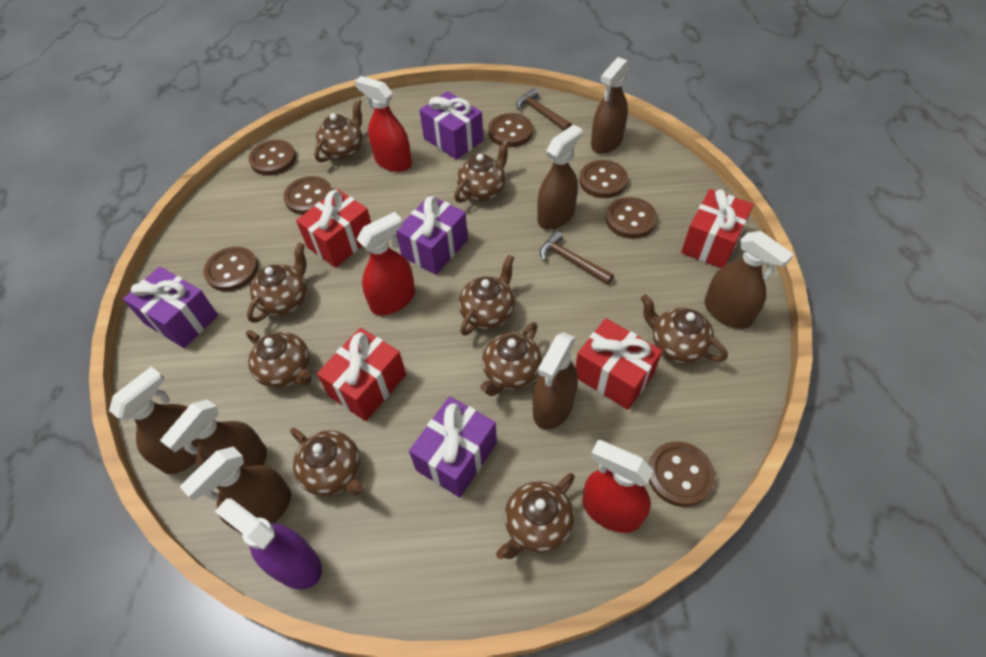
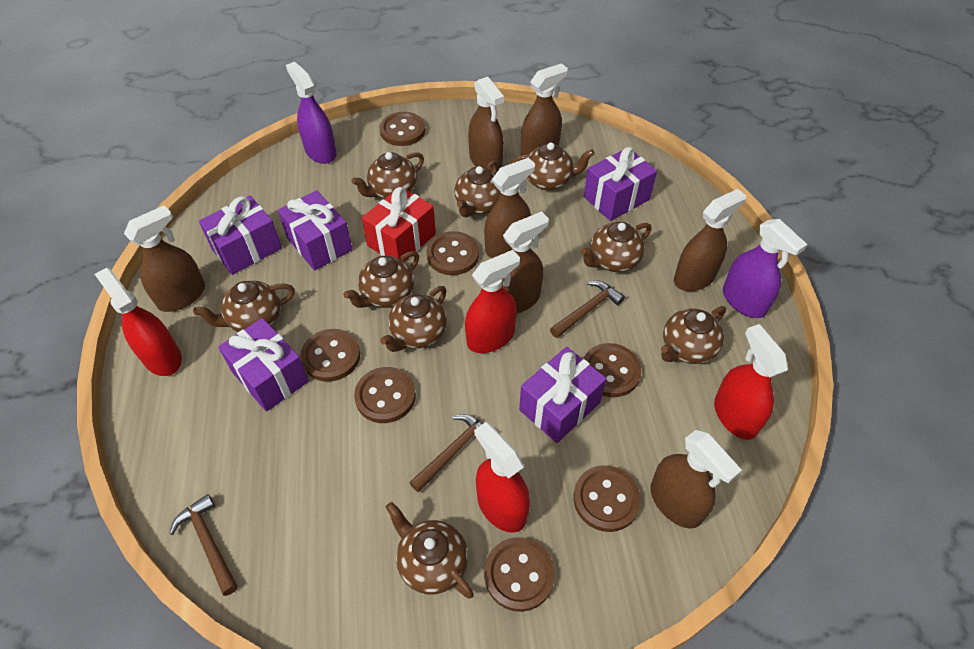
brown hammer: 2 -> 3
purple gift: 4 -> 5
purple spray bottle: 1 -> 2
red gift: 4 -> 1
red spray bottle: 3 -> 4

